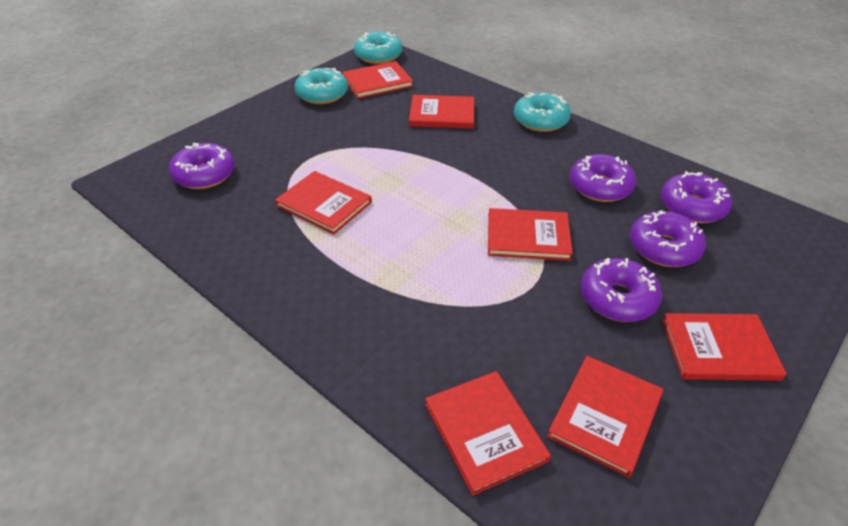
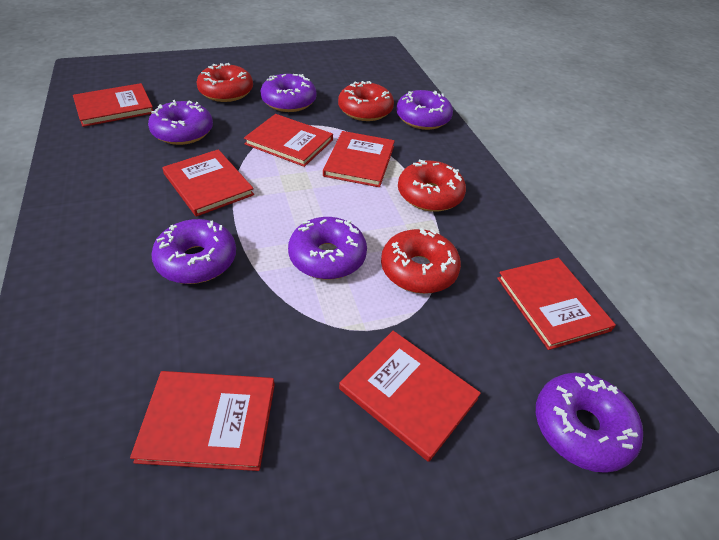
purple donut: 5 -> 6
red donut: 0 -> 4
turquoise donut: 3 -> 0

